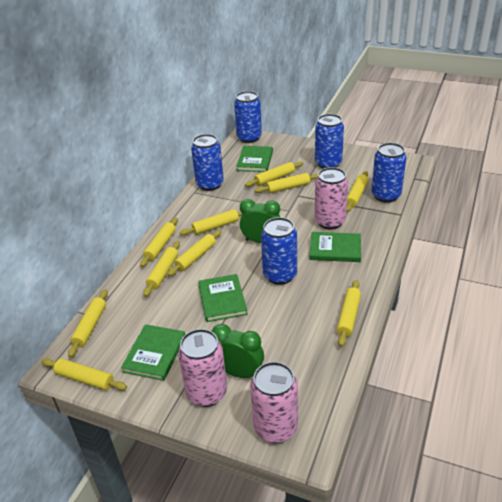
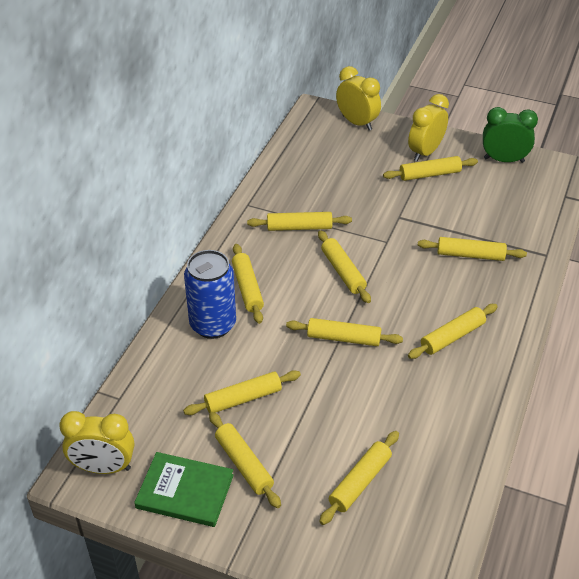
blue can: 5 -> 1
green book: 4 -> 1
green clock: 2 -> 1
pink can: 3 -> 0
yellow clock: 0 -> 3

